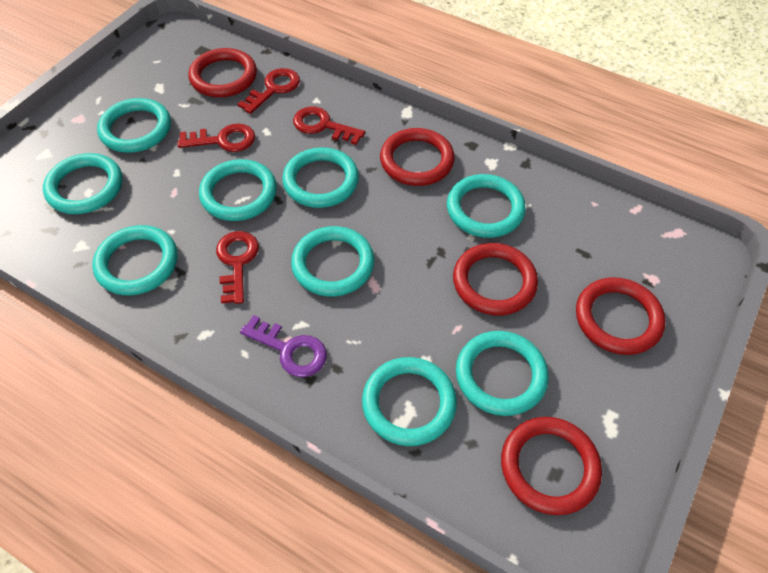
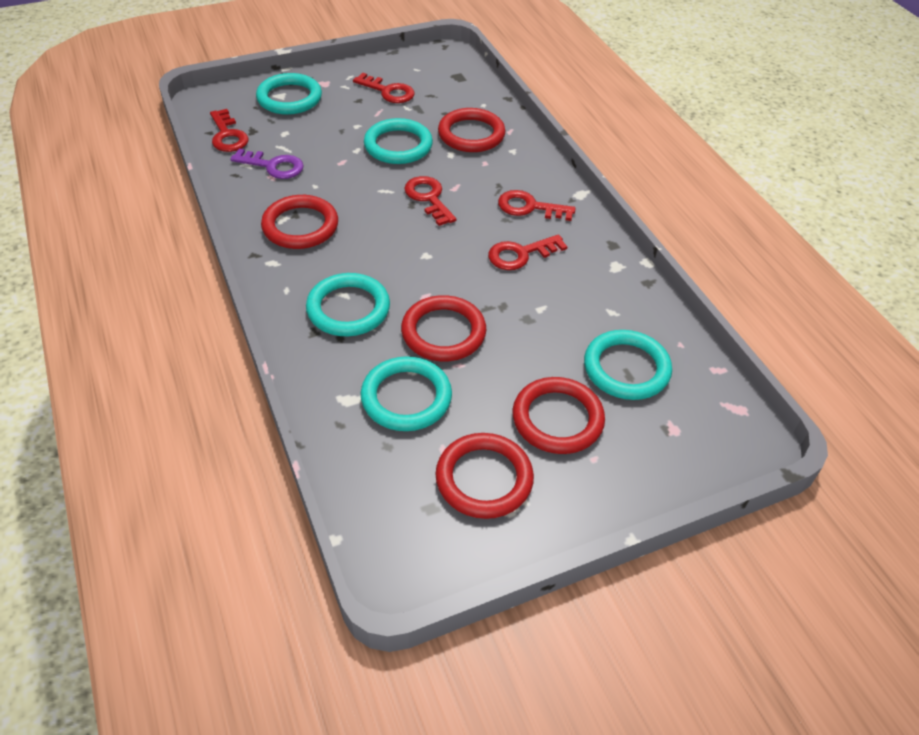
red key: 4 -> 5
turquoise ring: 9 -> 5

